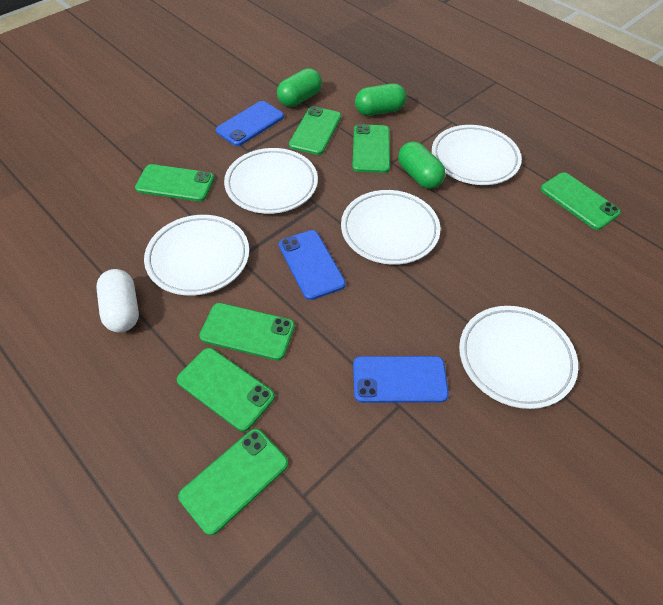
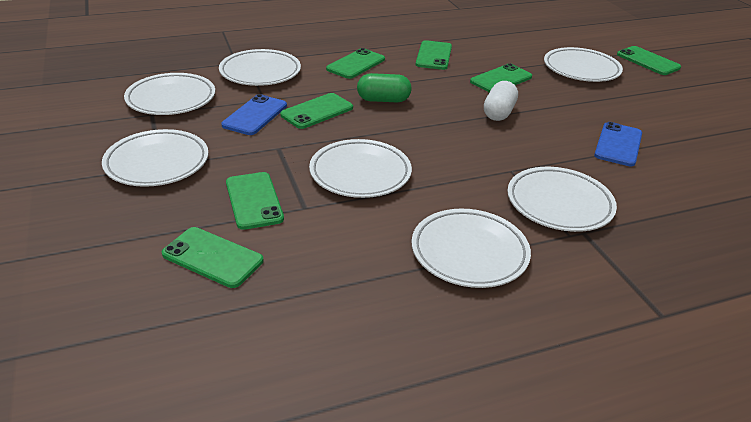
blue phone: 3 -> 2
green capsule: 3 -> 1
white plate: 5 -> 7

